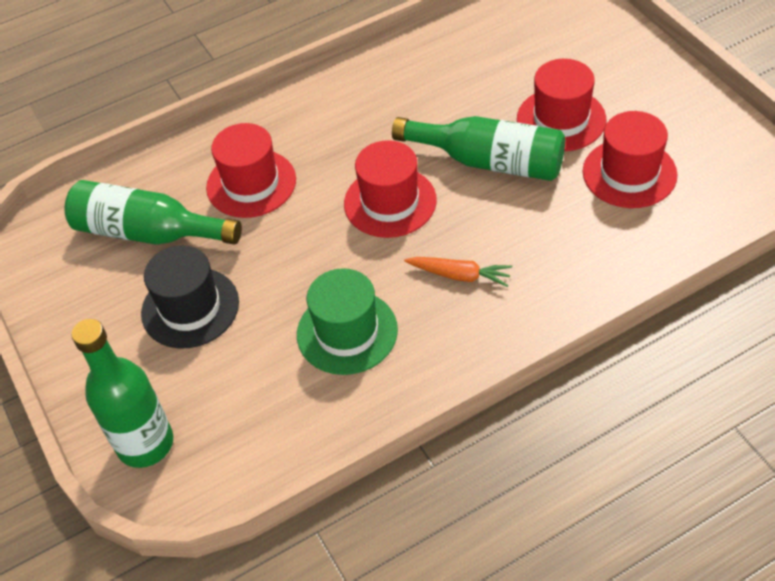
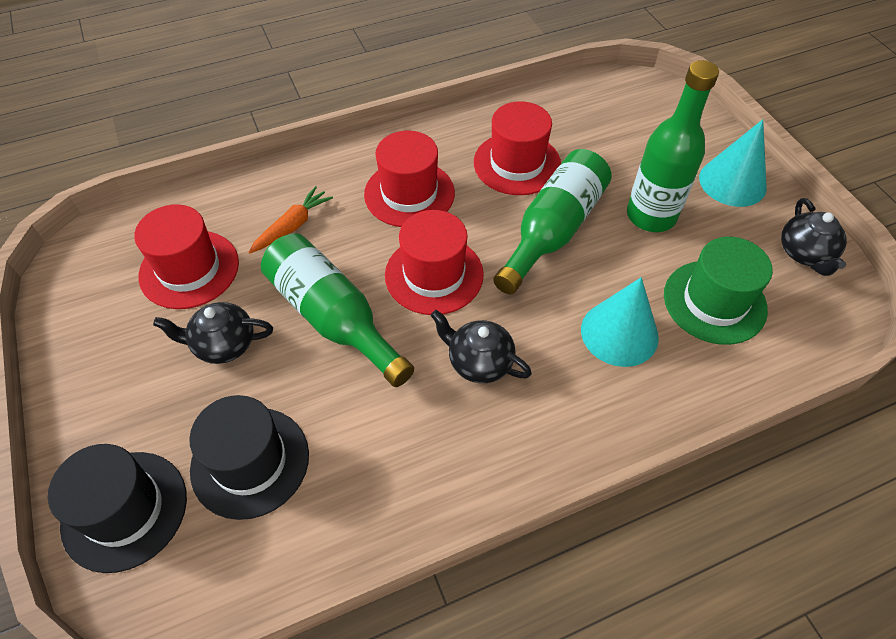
black hat: 1 -> 2
black teapot: 0 -> 3
turquoise cone: 0 -> 2

